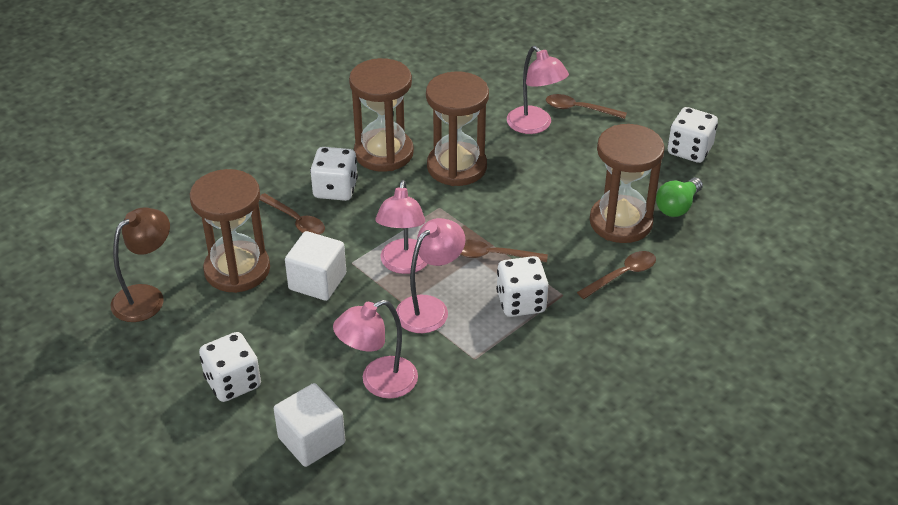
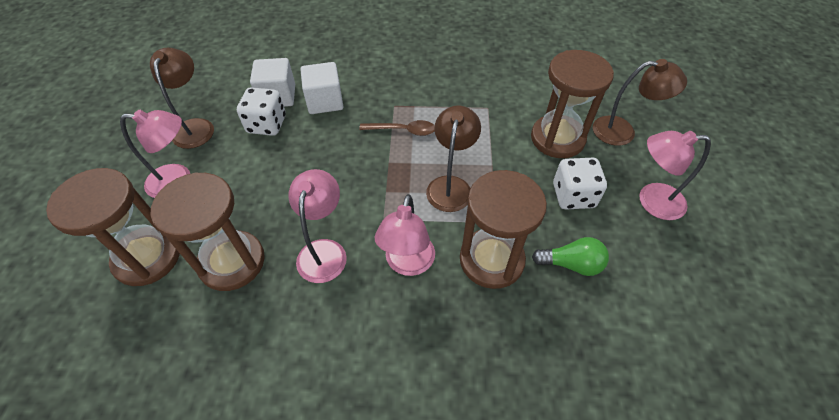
brown lamp: 1 -> 3
brown spoon: 4 -> 1
white dice: 4 -> 2

